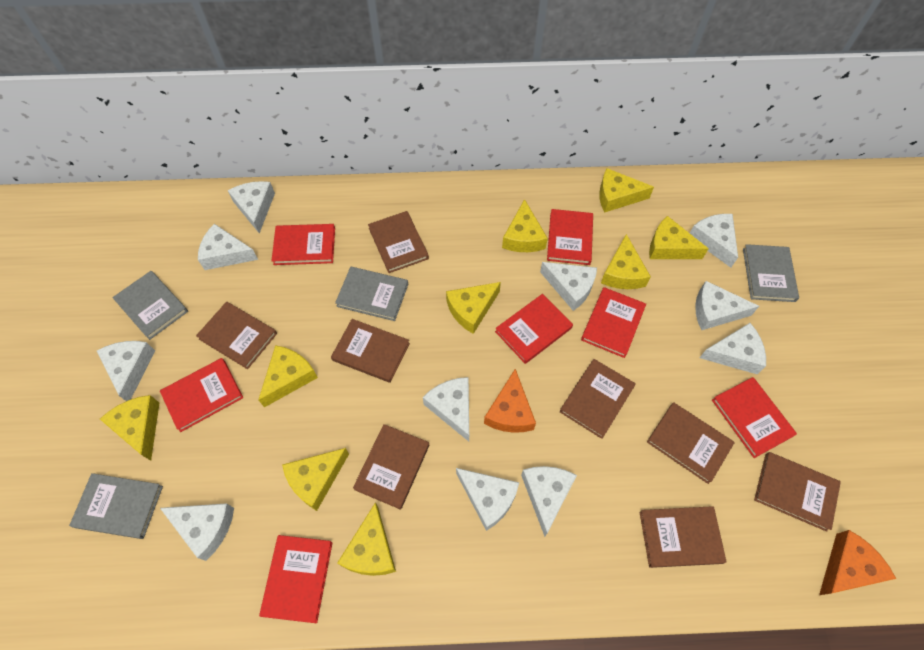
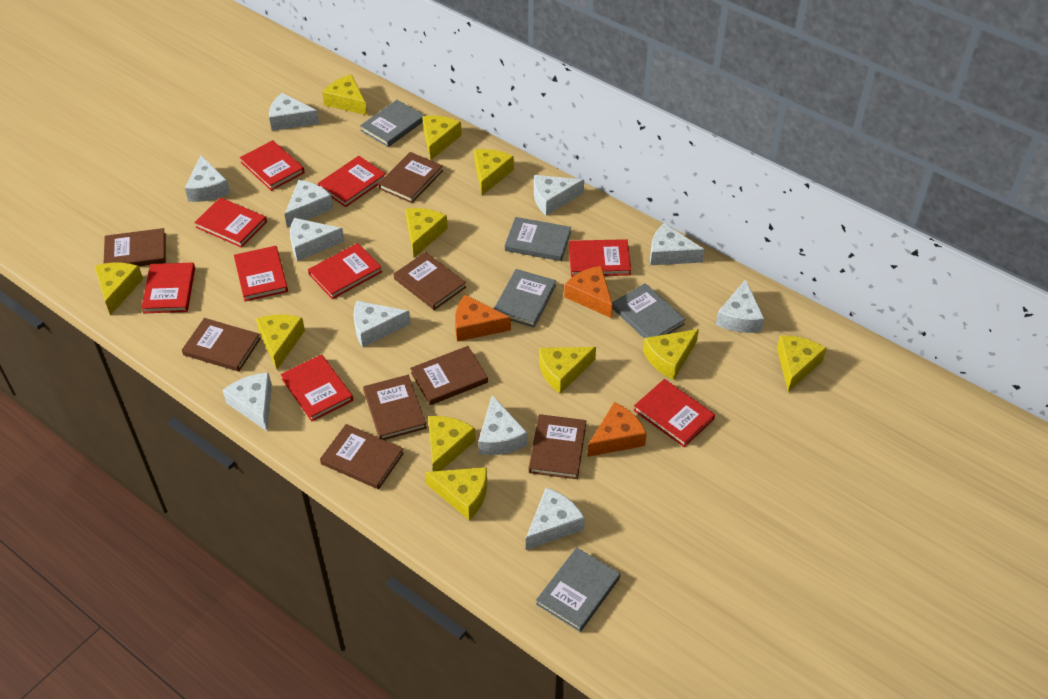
grey book: 4 -> 5
orange cheese: 2 -> 3
red book: 7 -> 9
yellow cheese: 9 -> 11

